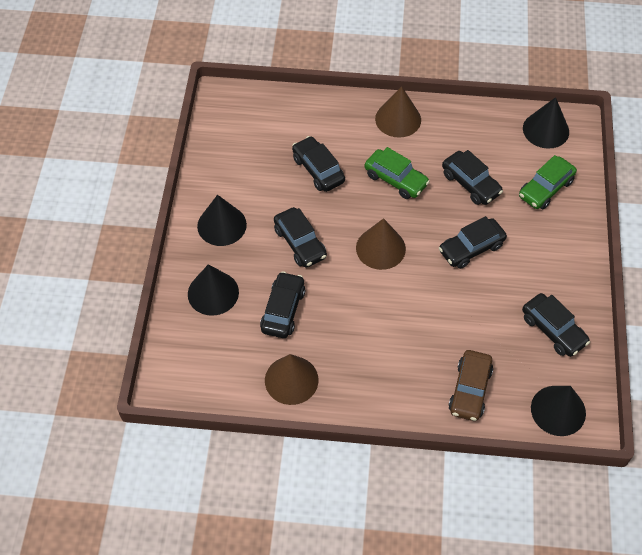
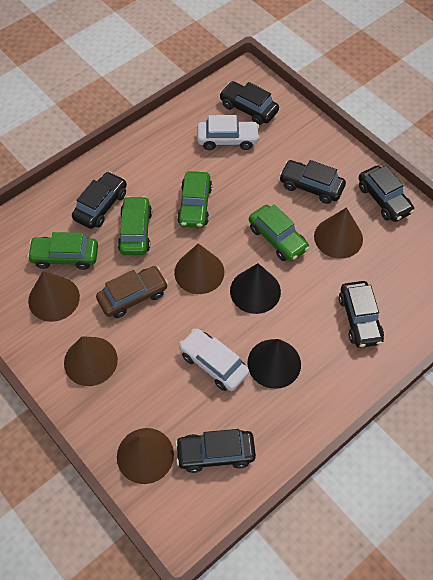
black cone: 4 -> 2
brown cone: 3 -> 5
green car: 2 -> 4
white car: 0 -> 2

